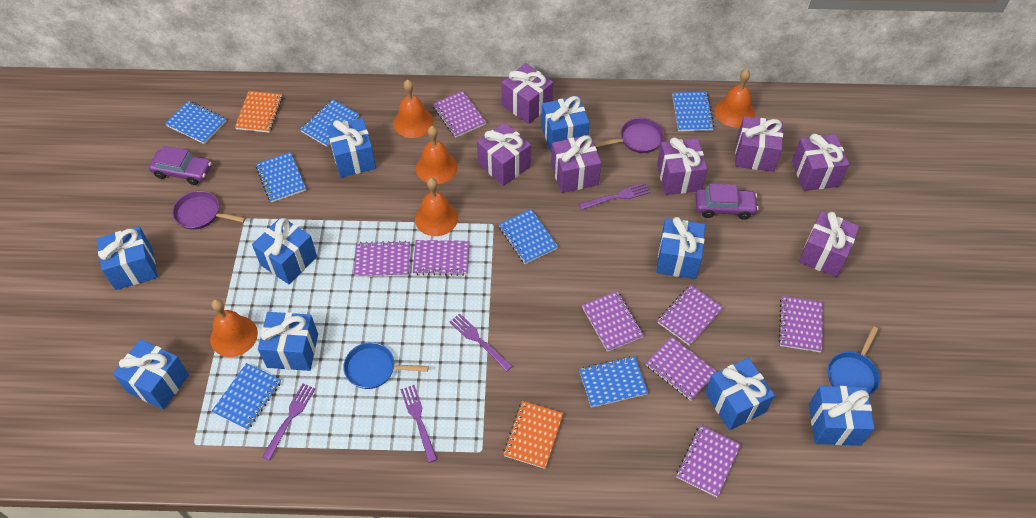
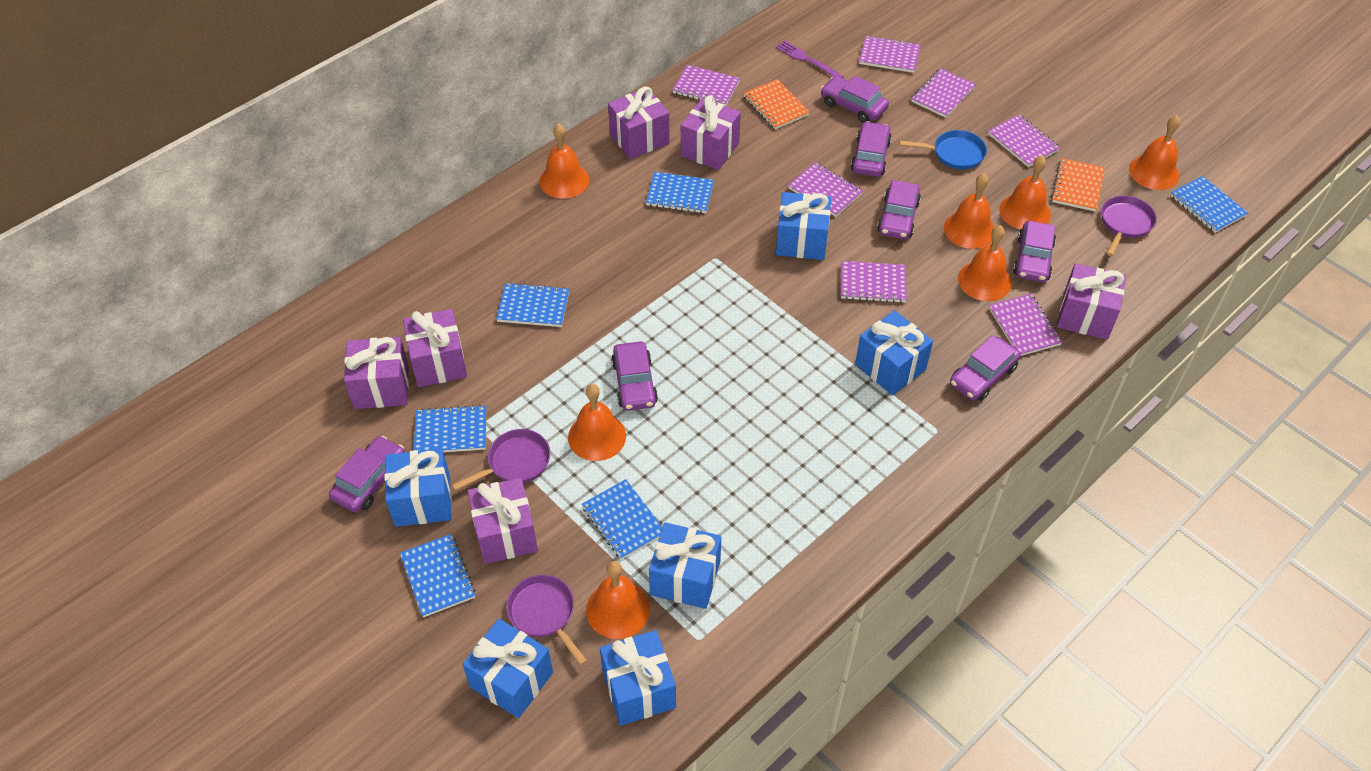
blue gift: 9 -> 6
blue notebook: 7 -> 6
blue pan: 2 -> 1
orange bell: 5 -> 7
purple car: 2 -> 7
purple fork: 4 -> 1
purple gift: 7 -> 6
purple notebook: 8 -> 7
purple pan: 2 -> 3

